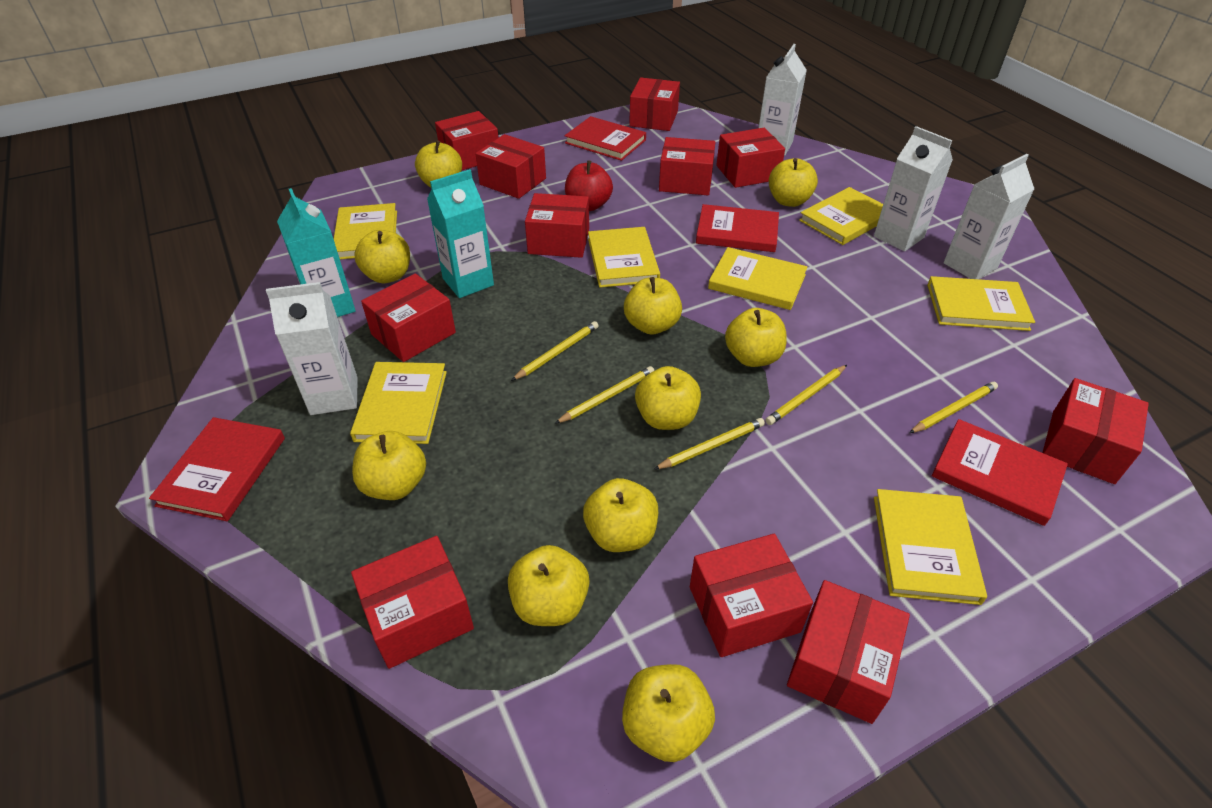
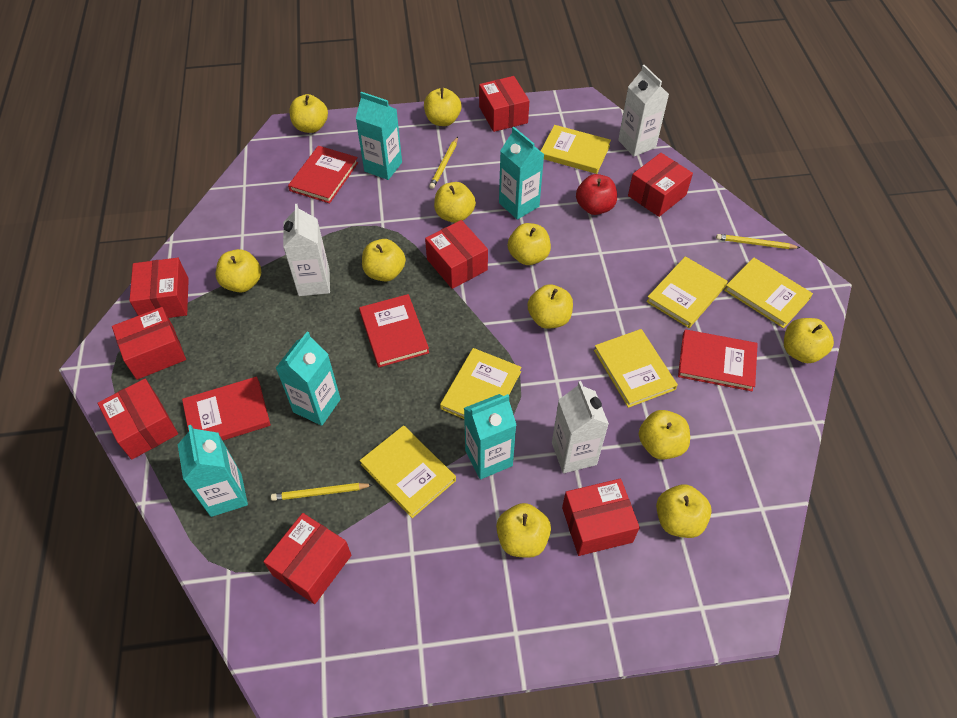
red box: 11 -> 8
turquoise carton: 2 -> 5
white carton: 4 -> 3
yellow apple: 10 -> 11
yellow book: 7 -> 6
yellow pencil: 5 -> 3

